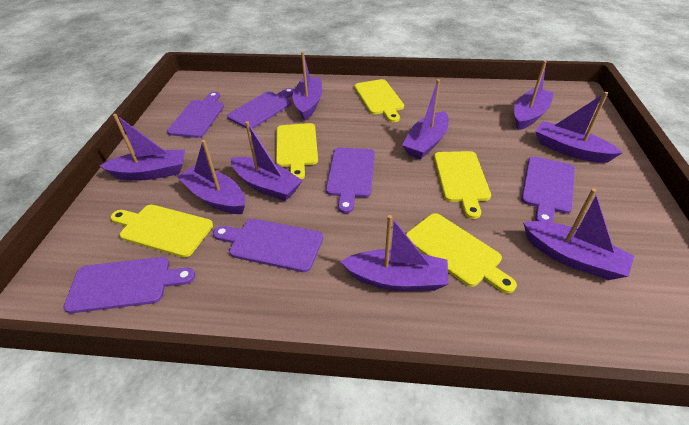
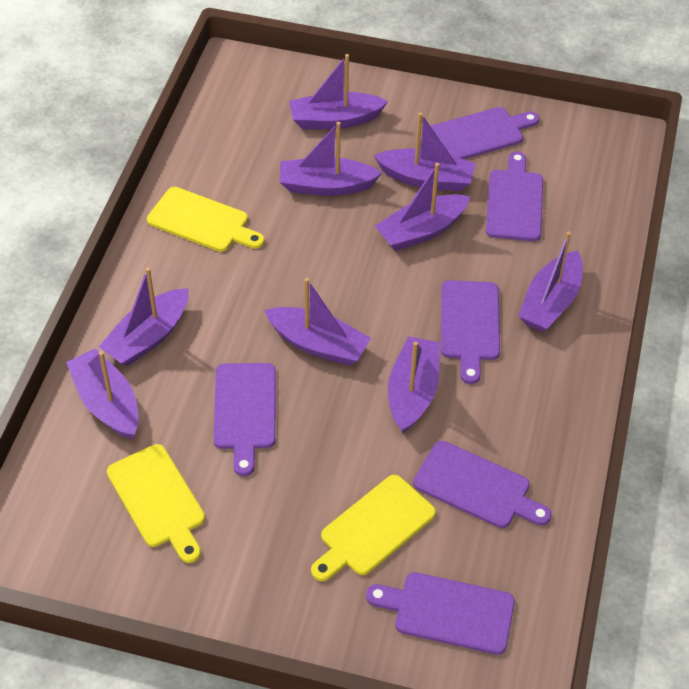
yellow cutting board: 5 -> 3

